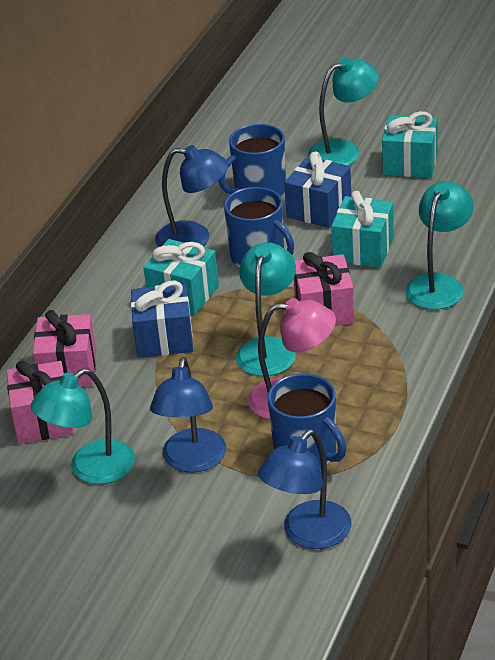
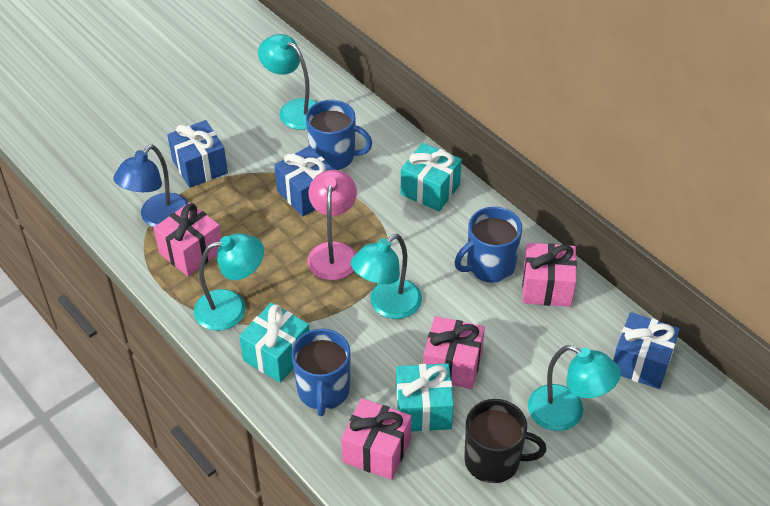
black mug: 0 -> 1
blue gift: 2 -> 3
blue lamp: 3 -> 1
pink gift: 3 -> 4

